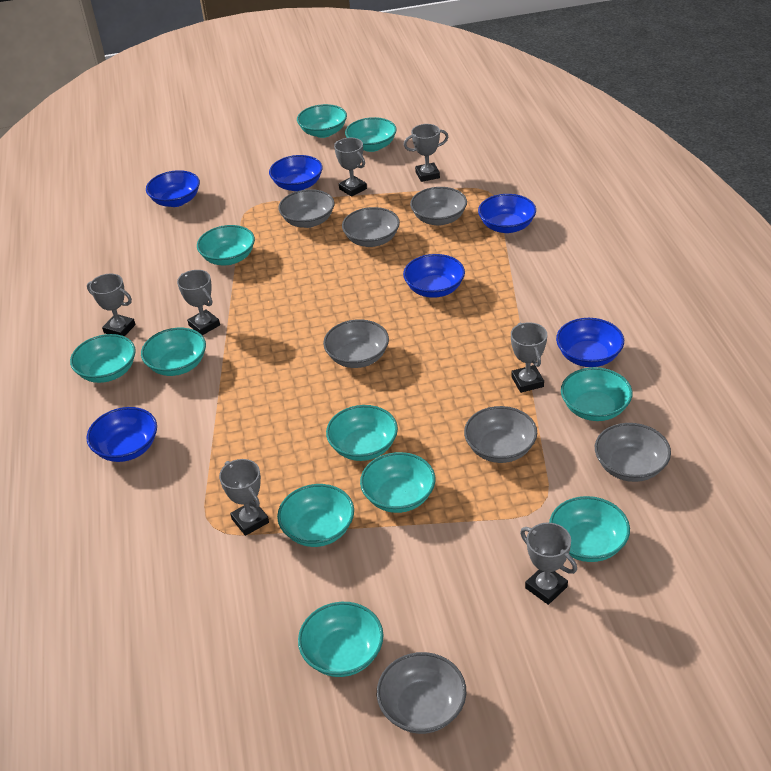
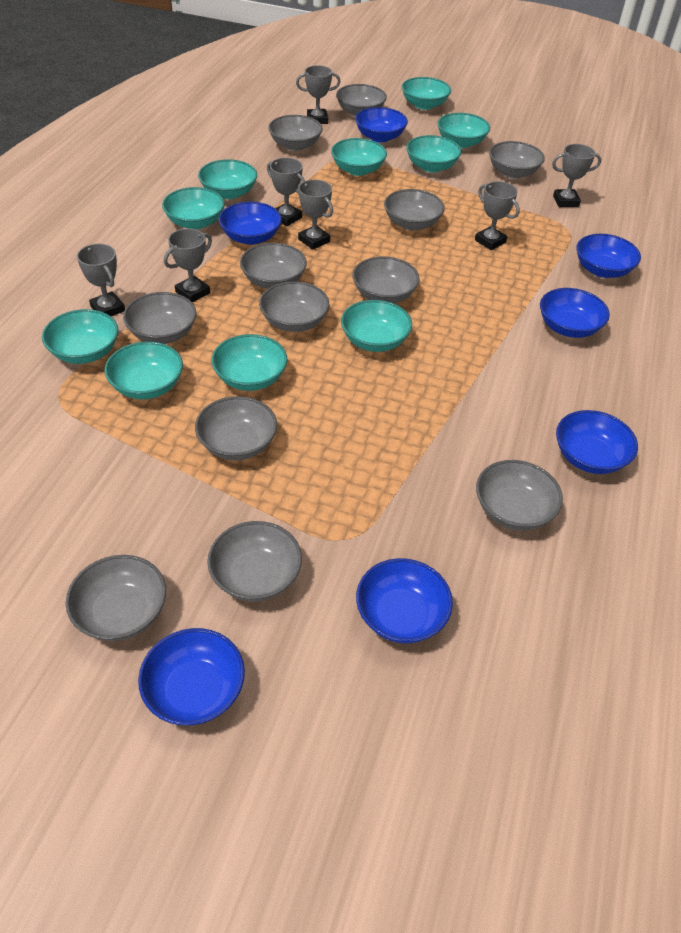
blue bowl: 6 -> 7
grey bowl: 7 -> 12
turquoise bowl: 11 -> 10

